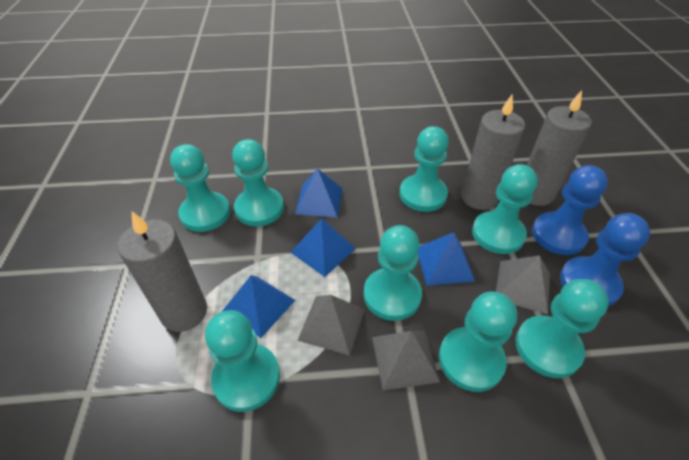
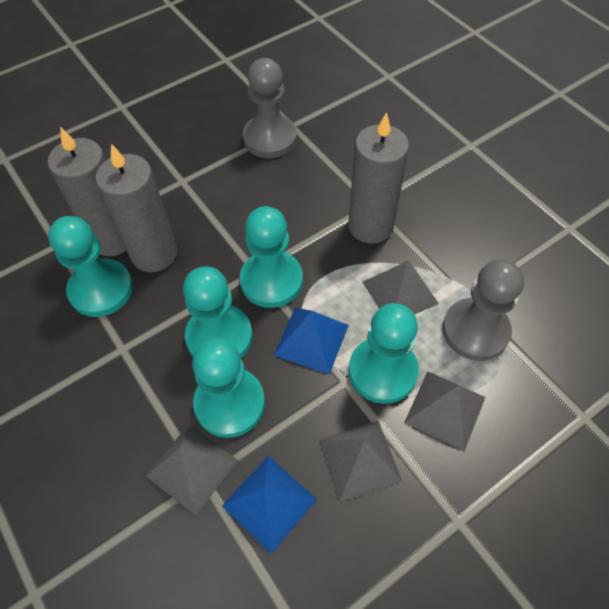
blue pawn: 2 -> 0
blue pyramid: 4 -> 2
grey pawn: 0 -> 2
grey pyramid: 3 -> 4
turquoise pawn: 8 -> 5

